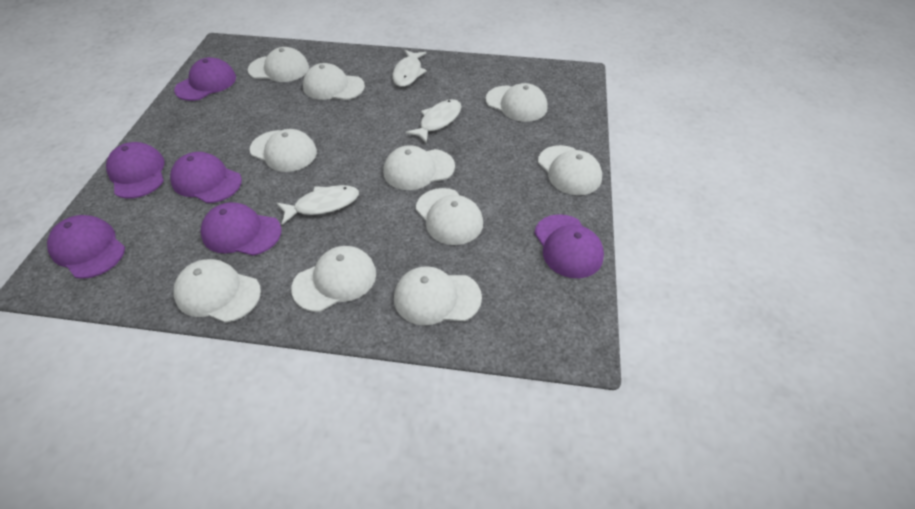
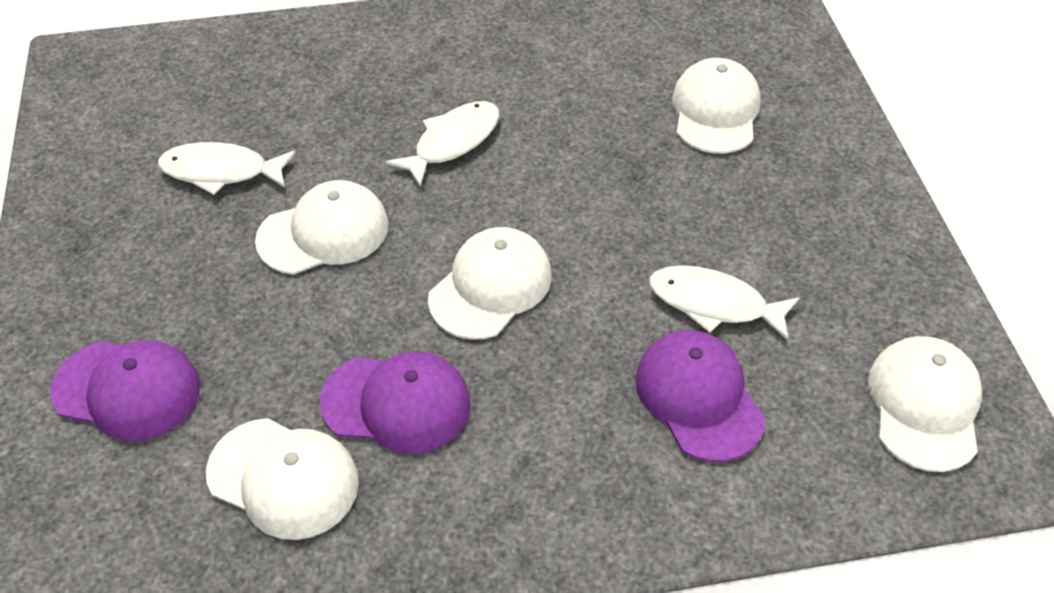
purple cap: 6 -> 3
white cap: 10 -> 5

